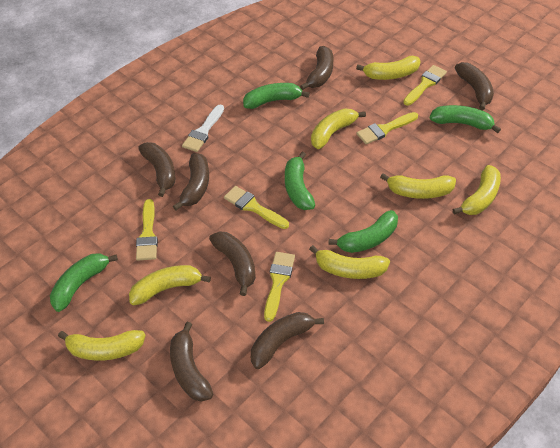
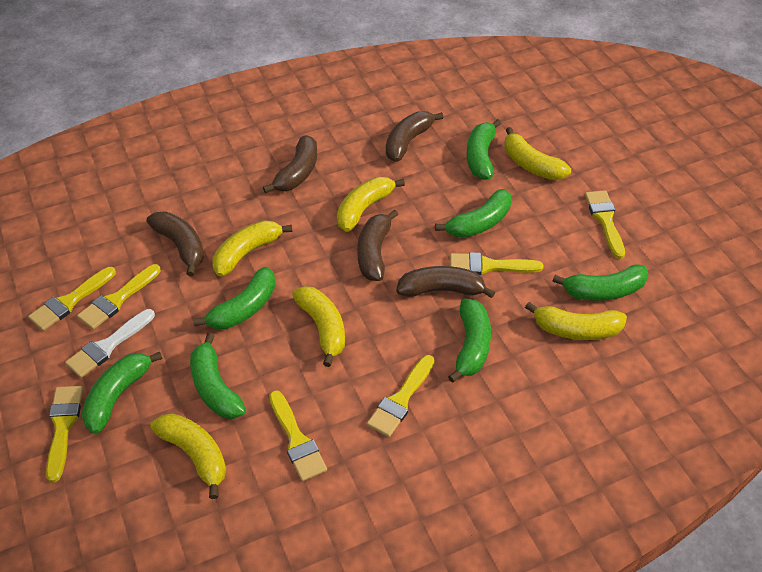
brown banana: 7 -> 5
green banana: 5 -> 7
yellow banana: 7 -> 6
yellow brush: 5 -> 7

